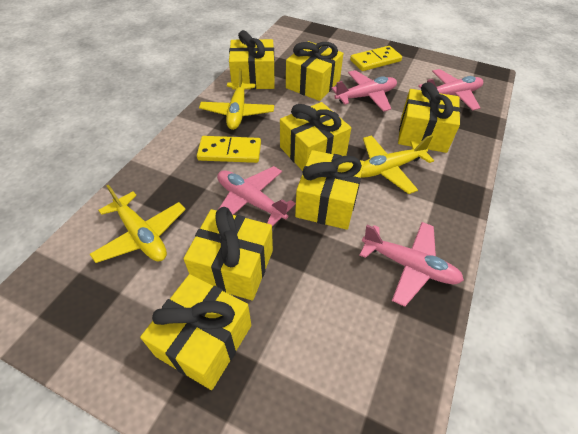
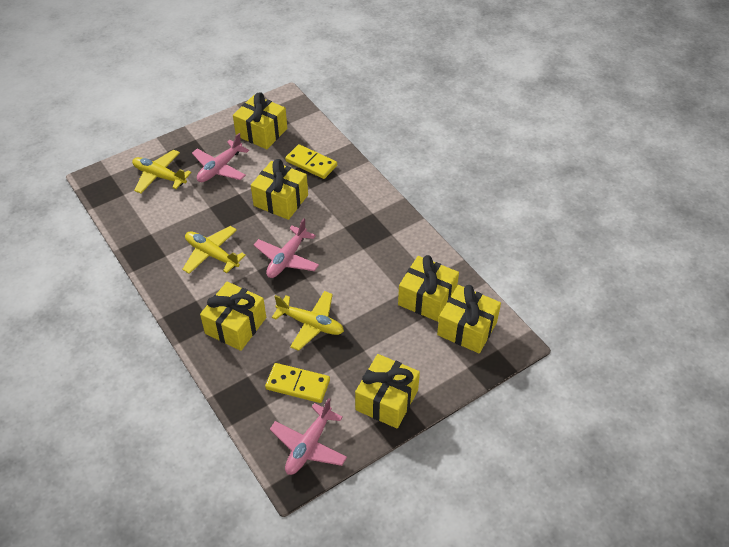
pink plane: 4 -> 3
yellow gift: 7 -> 6

